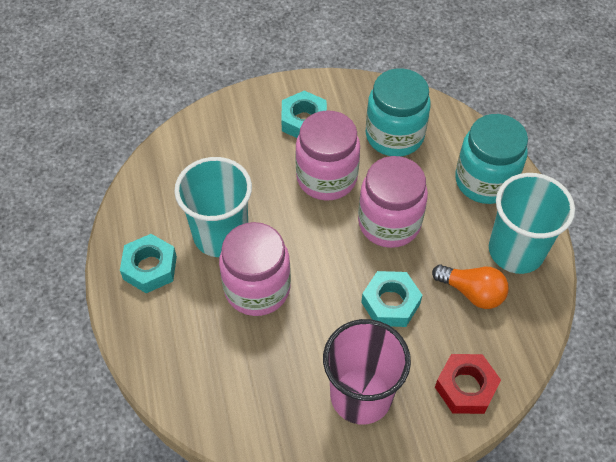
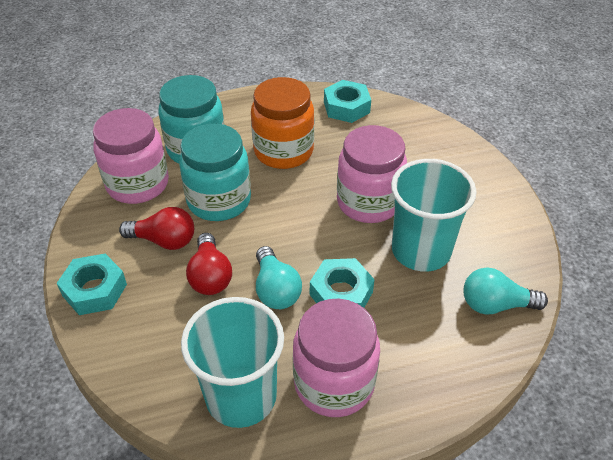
orange jar: 0 -> 1
orange light bulb: 1 -> 0
pink cup: 1 -> 0
red light bulb: 0 -> 2
red nut: 1 -> 0
turquoise light bulb: 0 -> 2

